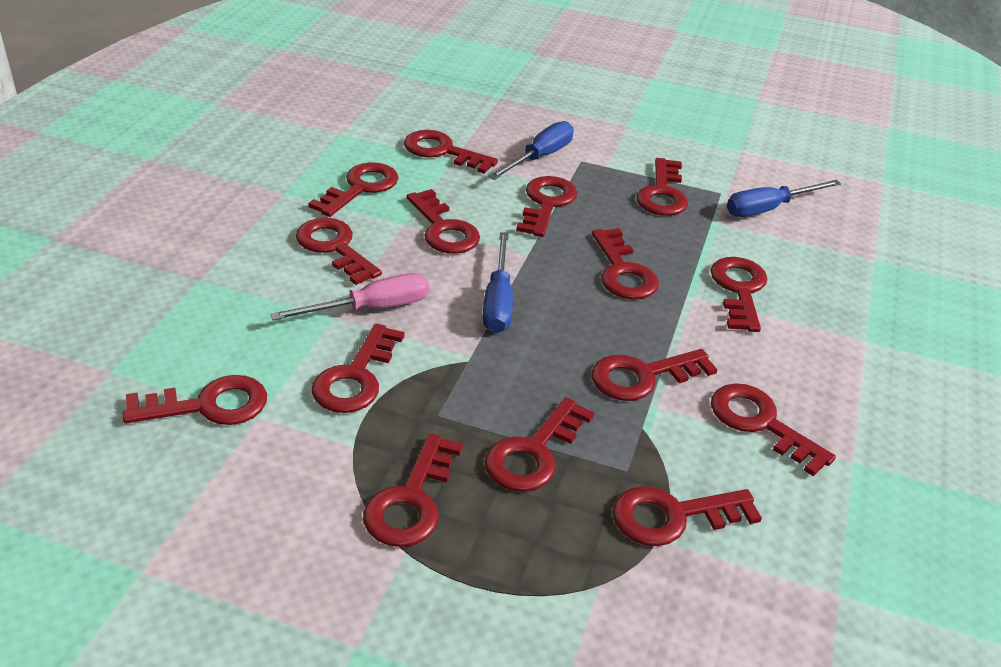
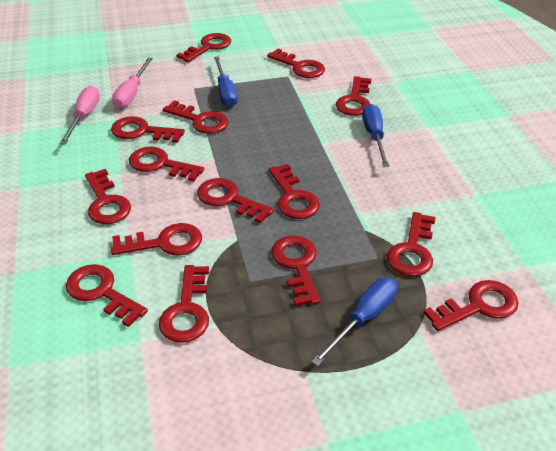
pink screwdriver: 1 -> 2

